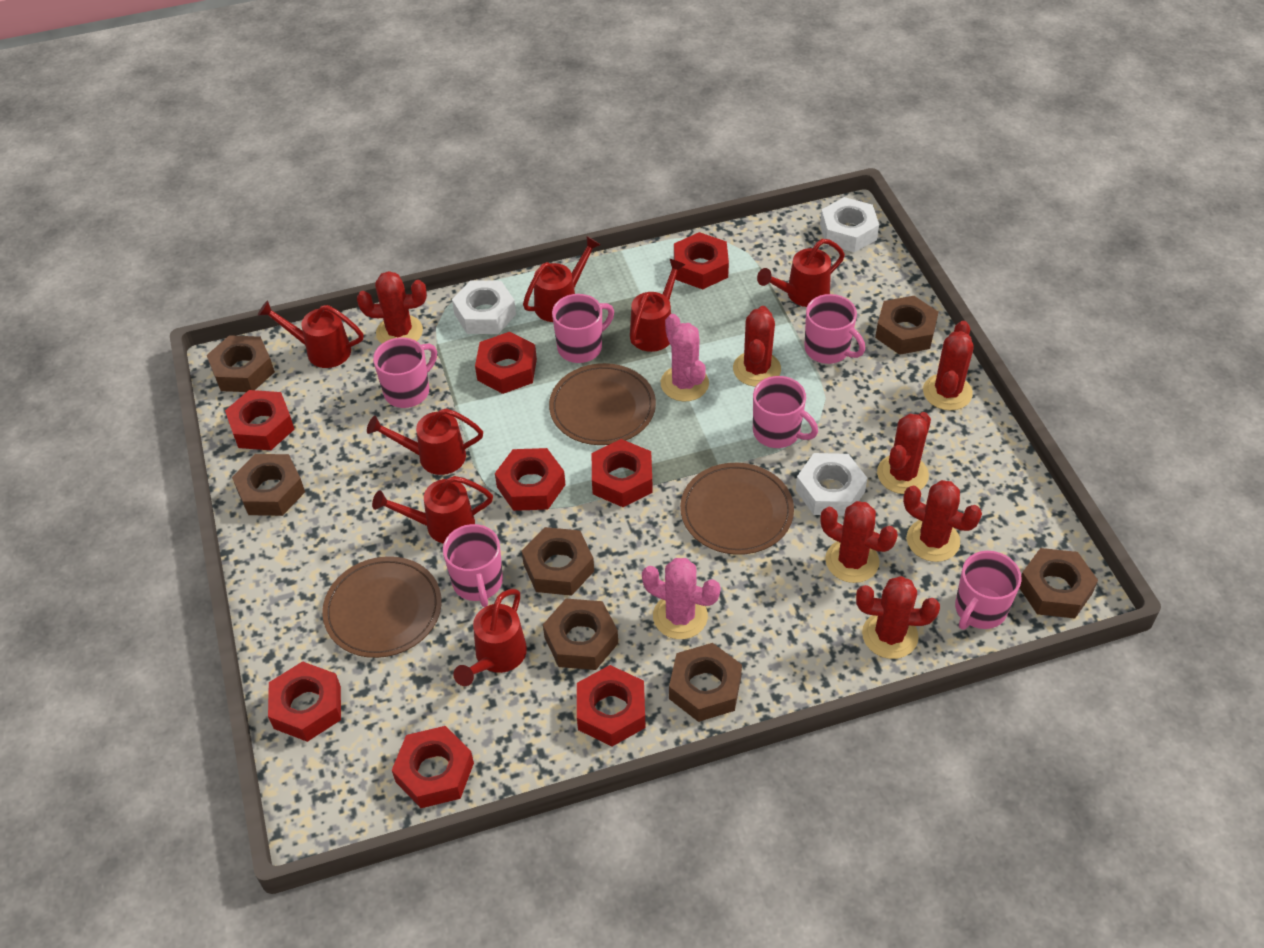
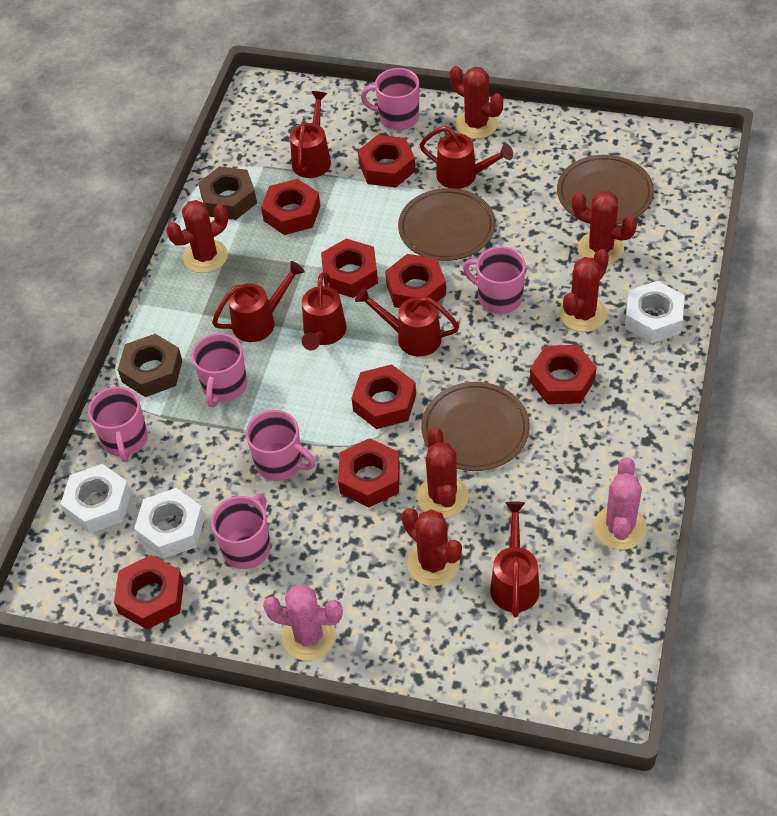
brown nut: 7 -> 2
red cactus: 7 -> 6
red watering can: 7 -> 6

